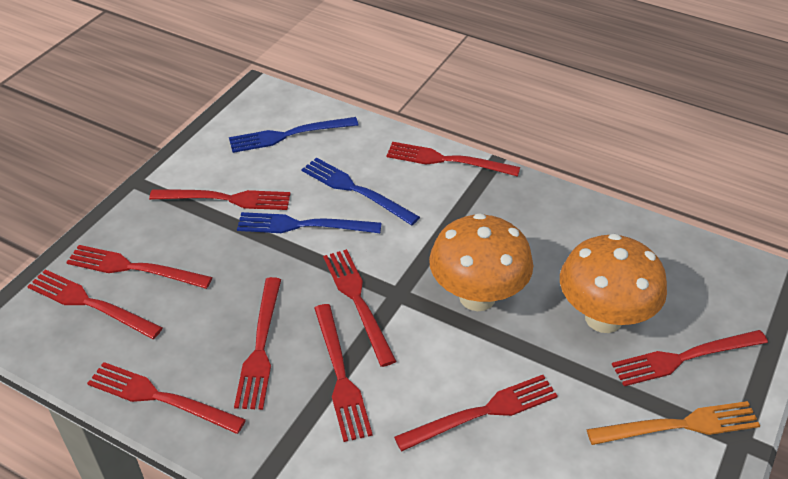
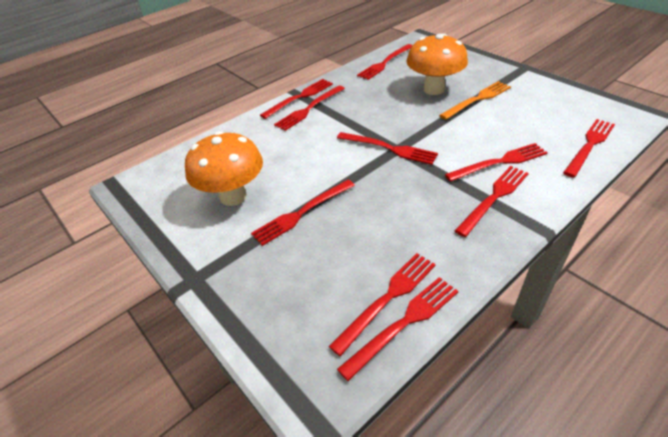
blue fork: 3 -> 0

